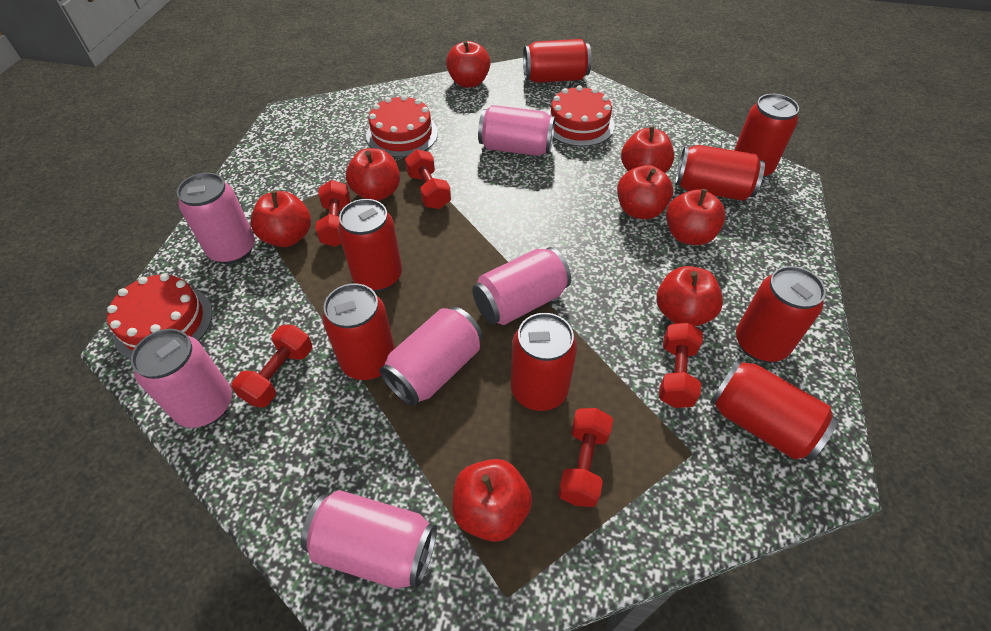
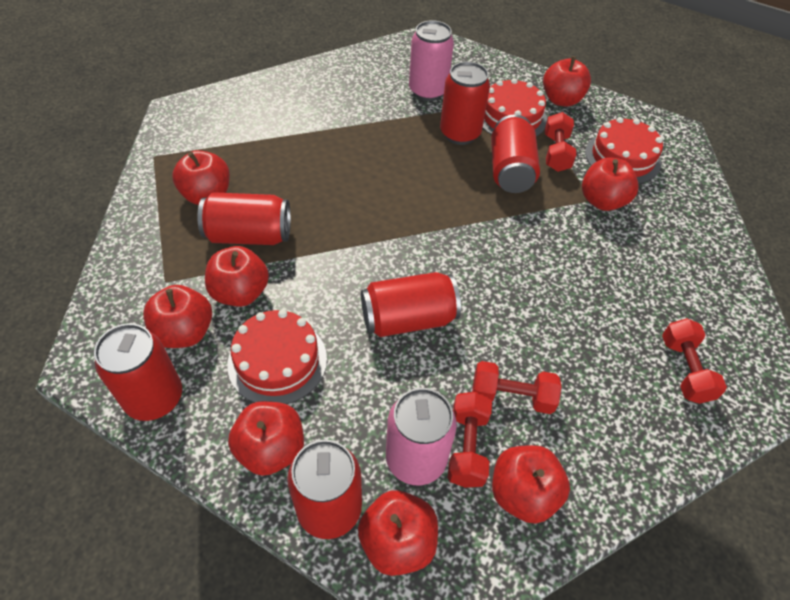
pink can: 6 -> 2
red can: 8 -> 6
red dumbbell: 5 -> 4

